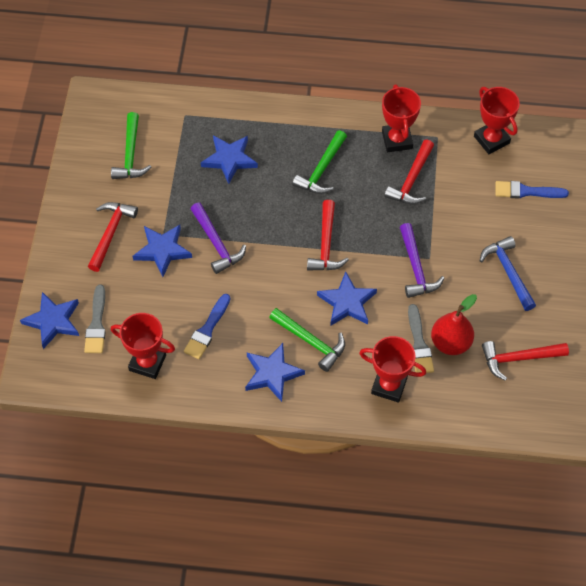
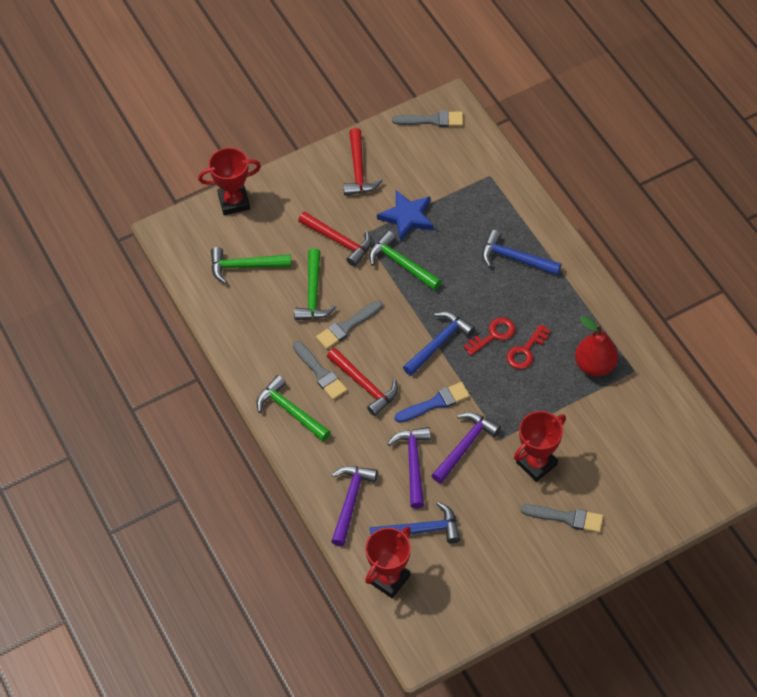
blue brush: 2 -> 1
blue hammer: 1 -> 3
blue star: 5 -> 1
green hammer: 3 -> 4
grey brush: 2 -> 4
purple hammer: 2 -> 3
red hammer: 4 -> 3
red key: 0 -> 2
red trophy: 4 -> 3

